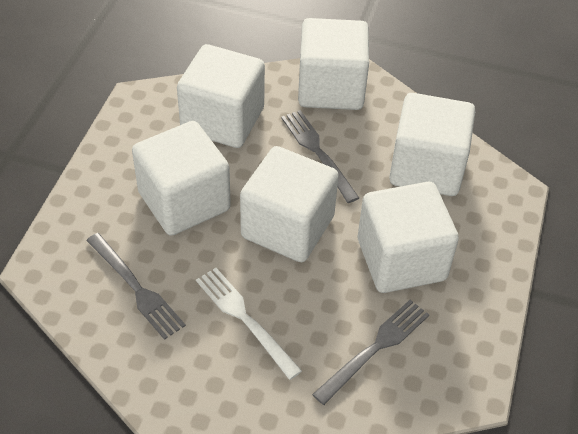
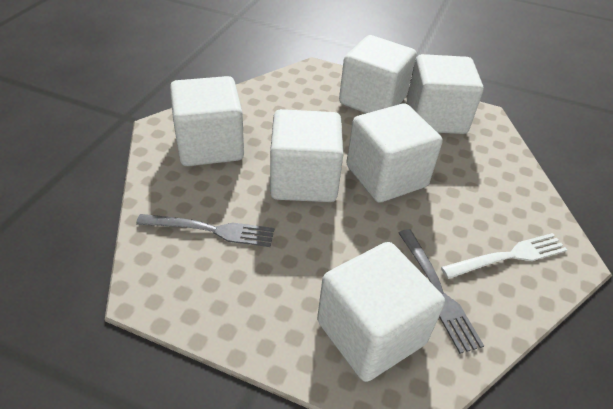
grey fork: 3 -> 2

